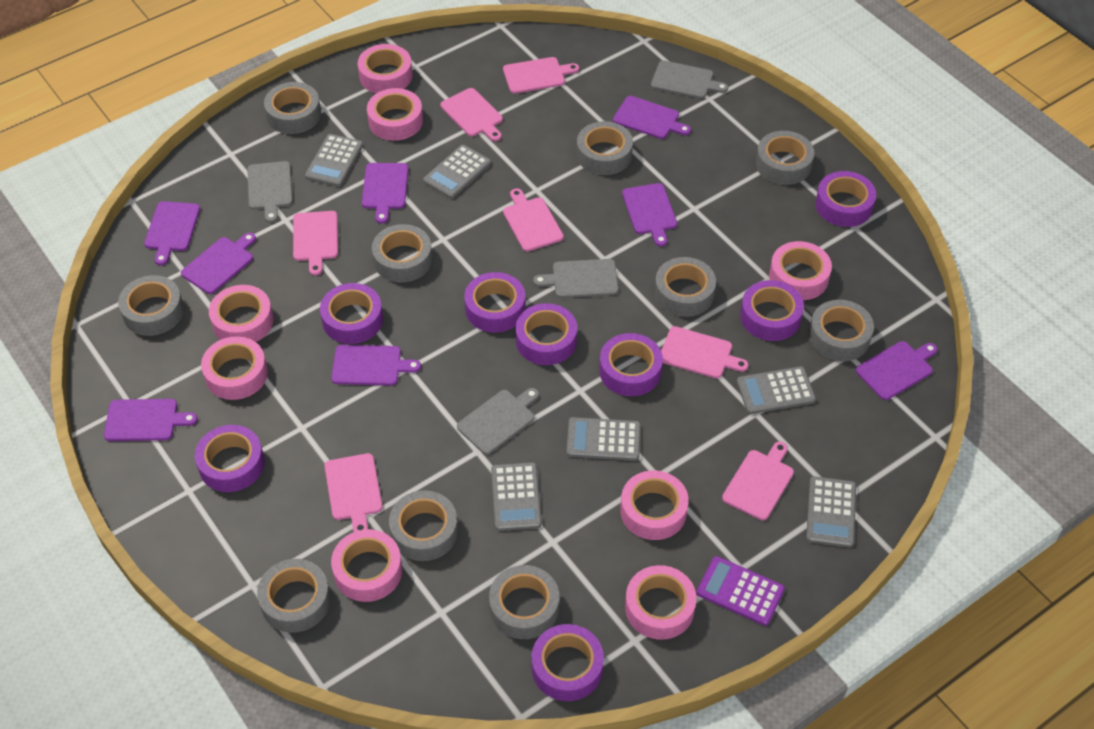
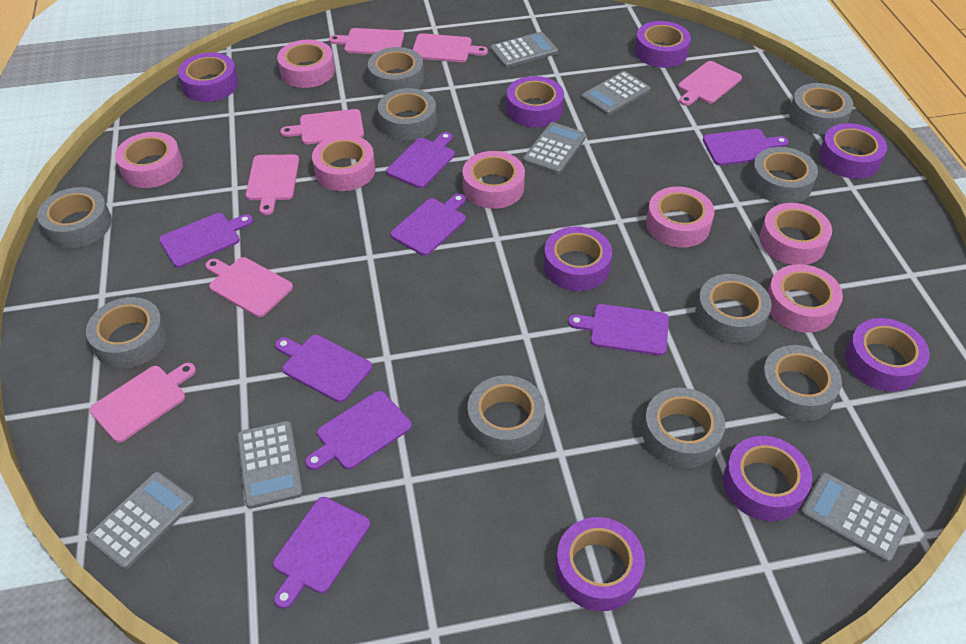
grey cutting board: 4 -> 0
pink tape: 8 -> 7
purple calculator: 1 -> 0

